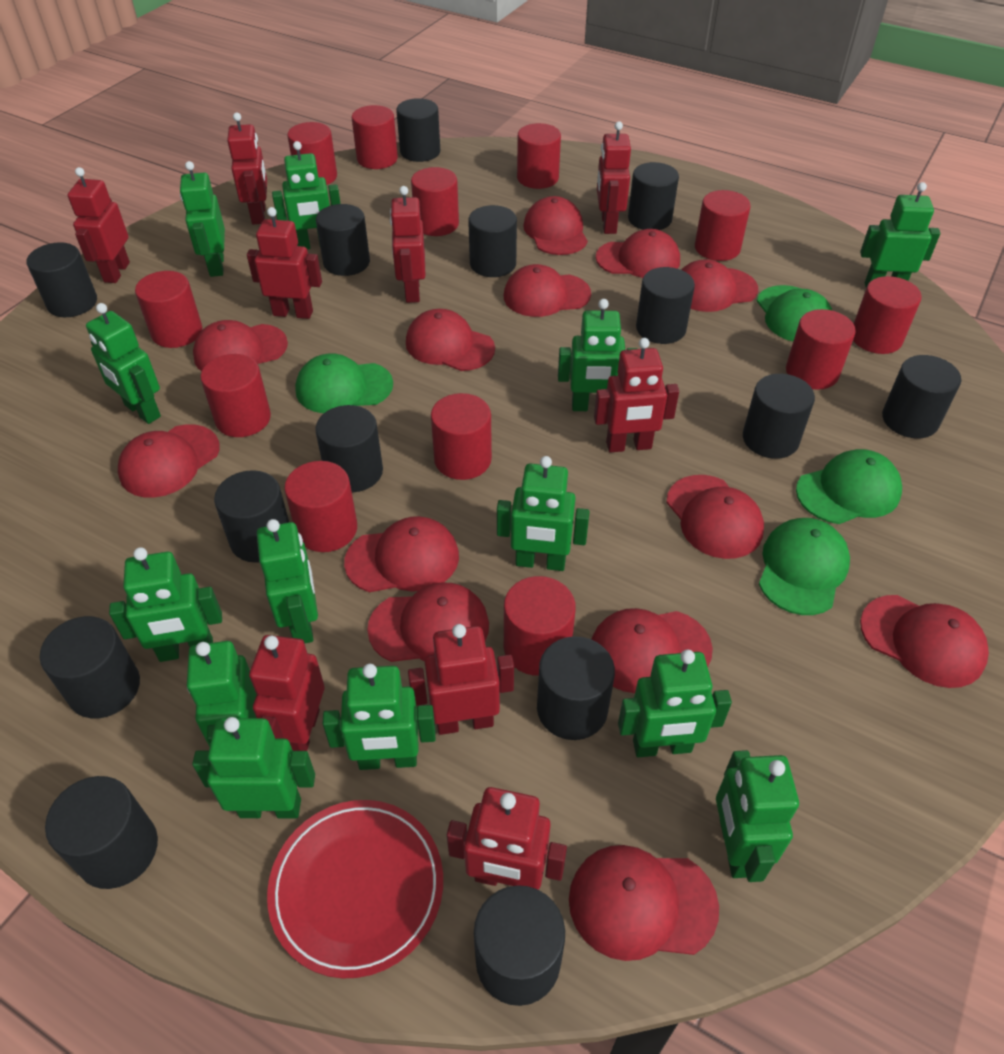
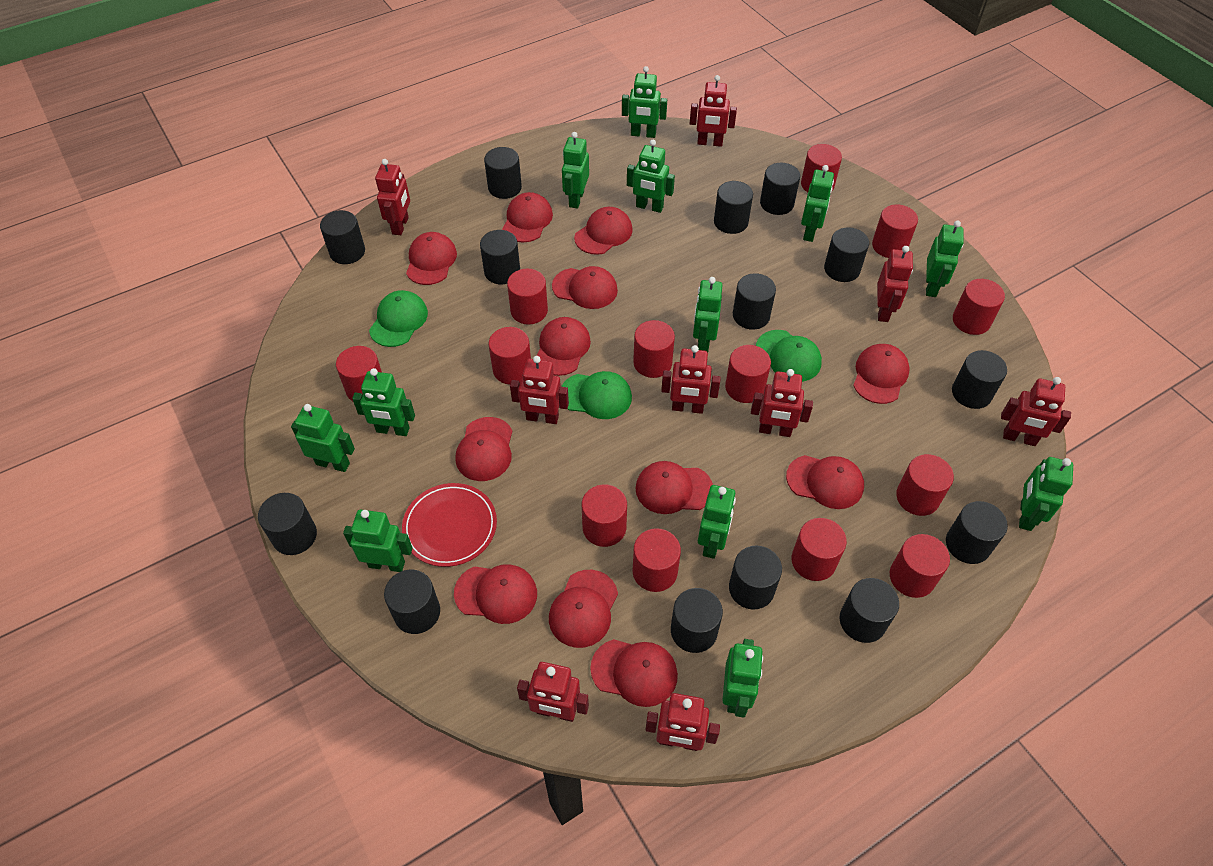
green cap: 4 -> 3
green robot: 13 -> 12
red cap: 13 -> 12
red cylinder: 12 -> 13

